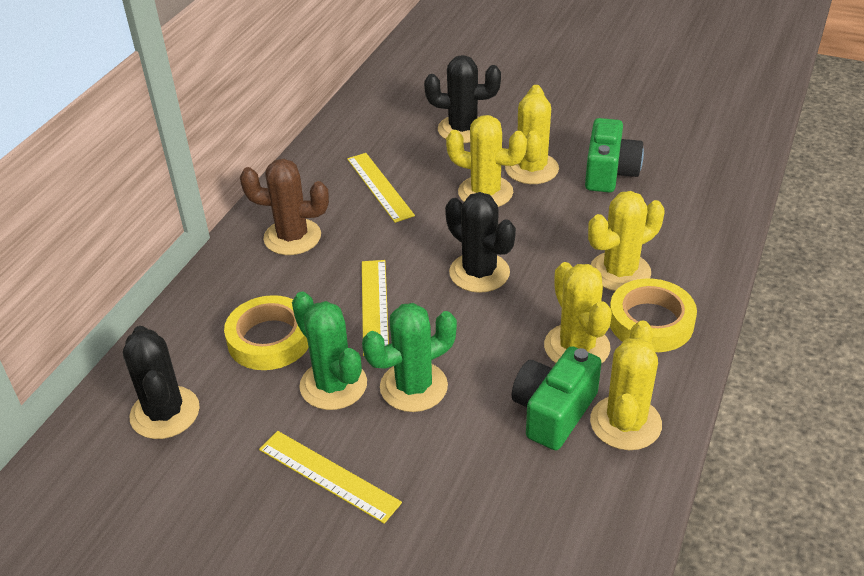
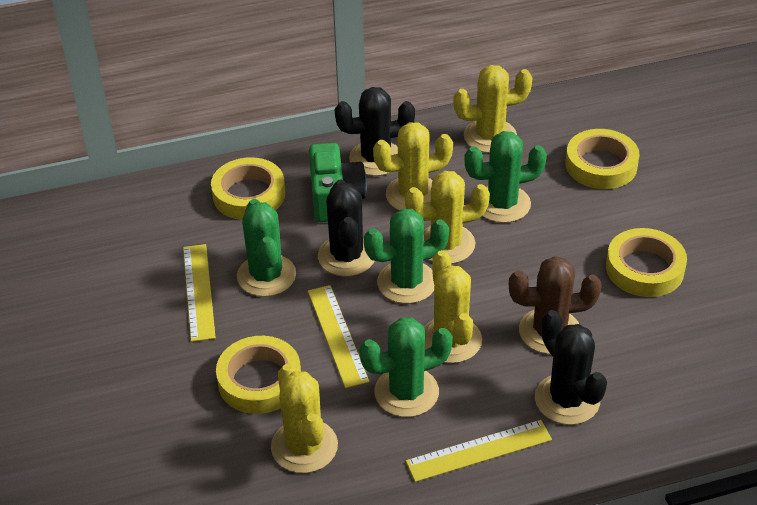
green cactus: 2 -> 4
green camera: 2 -> 1
yellow tape: 2 -> 4

